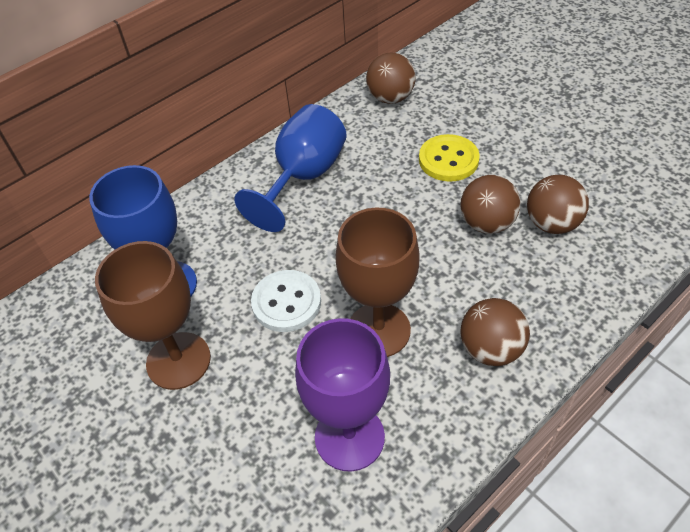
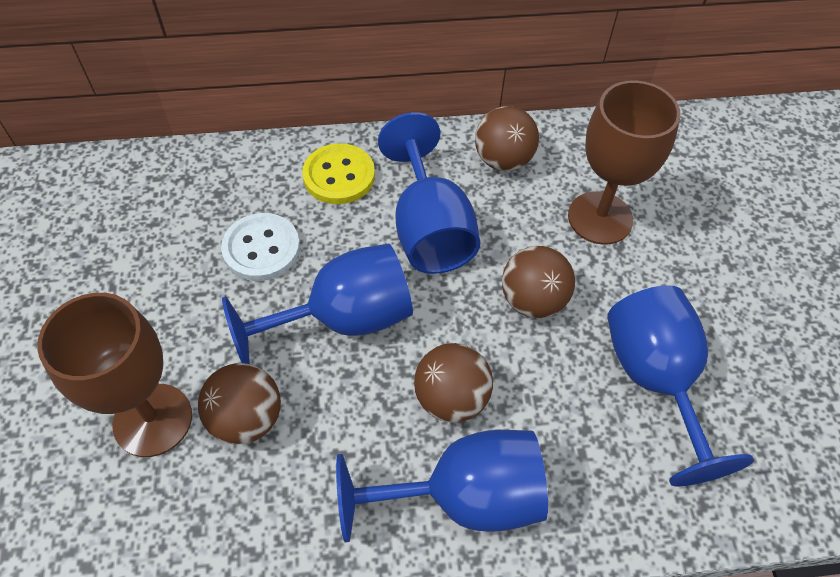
blue goblet: 2 -> 4
purple goblet: 1 -> 0

